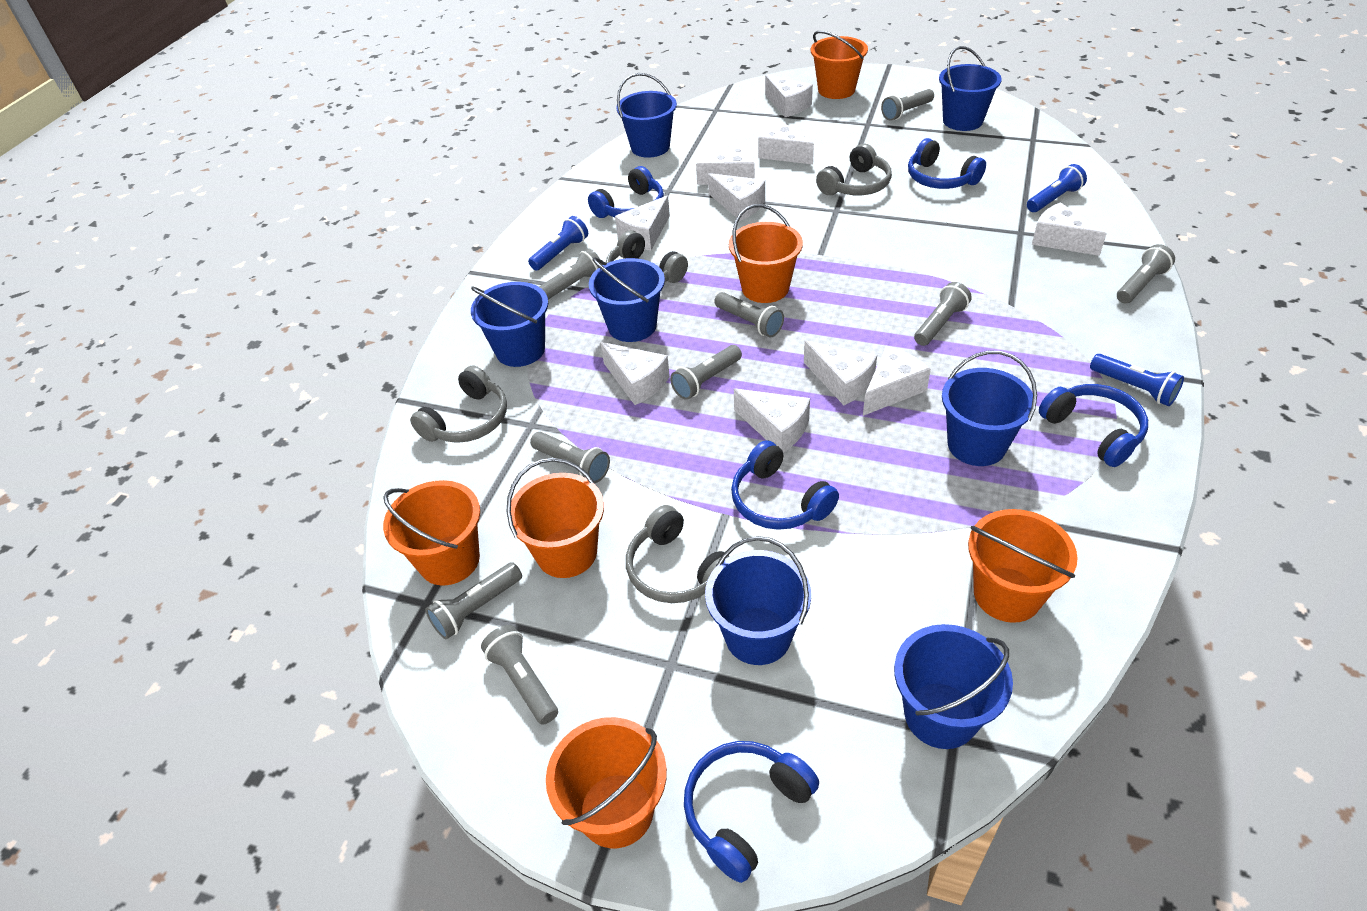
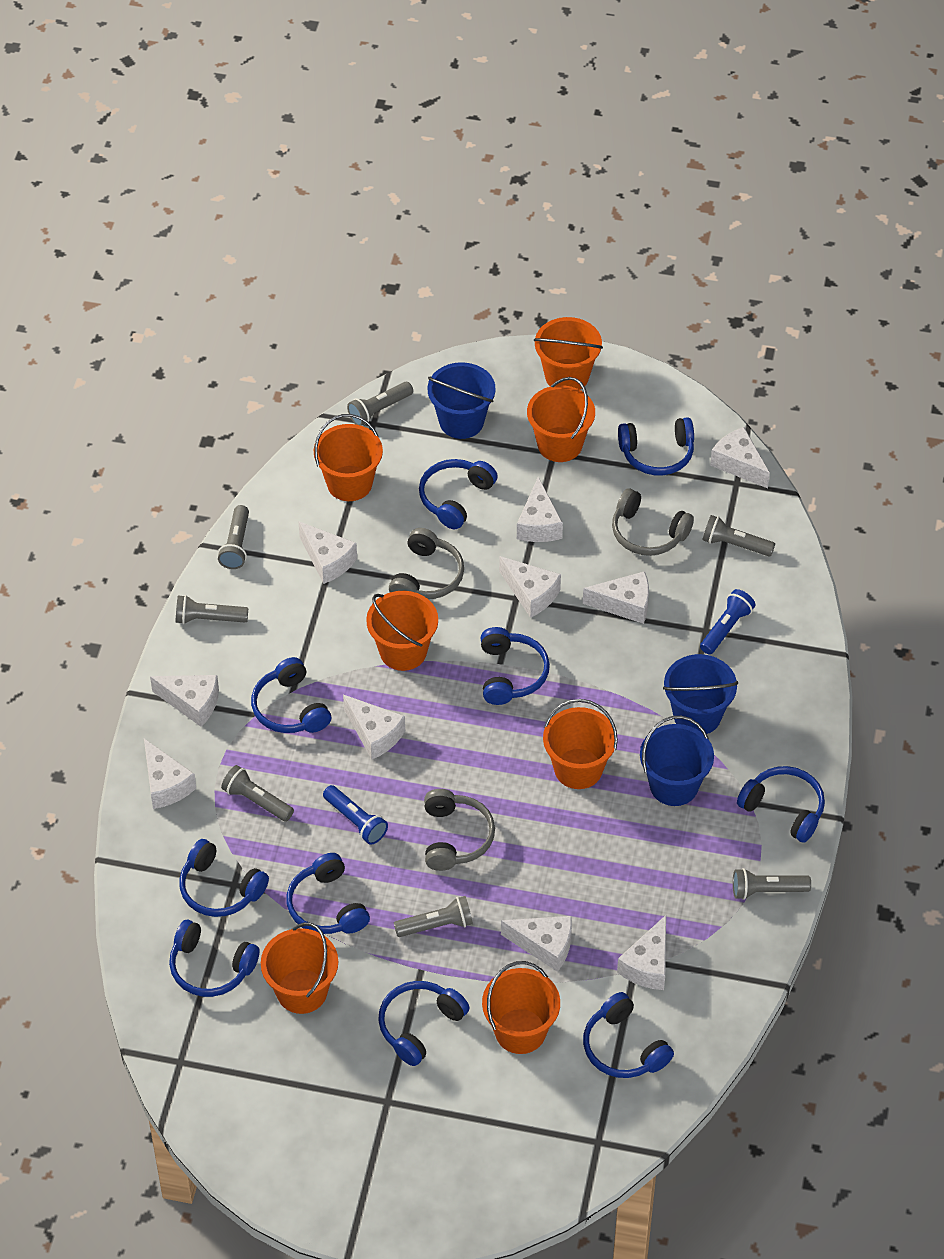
blue bucket: 7 -> 3
blue flashlight: 3 -> 2
blue headphones: 5 -> 10
grey flashlight: 9 -> 7
grey headphones: 4 -> 3
orange bucket: 6 -> 7

